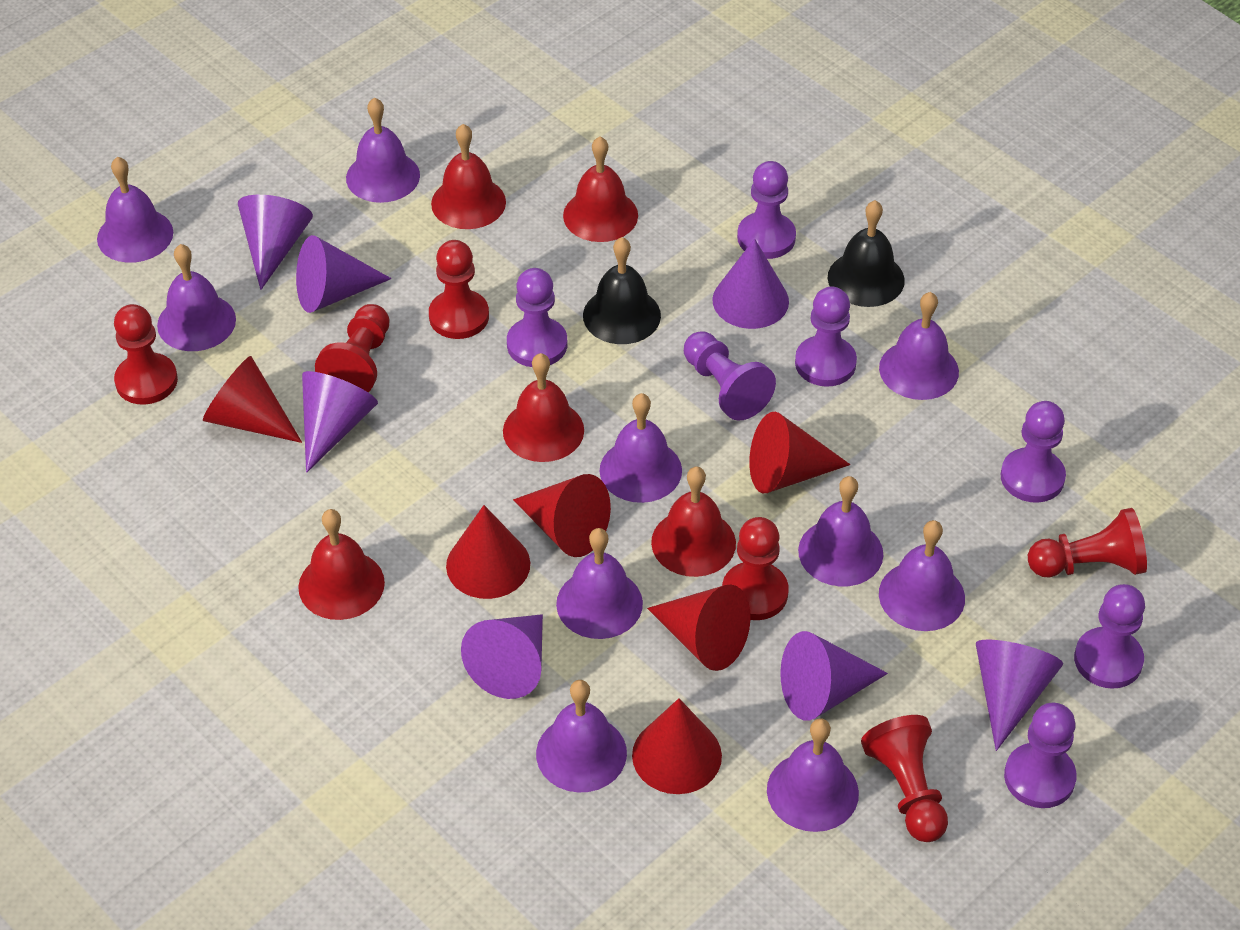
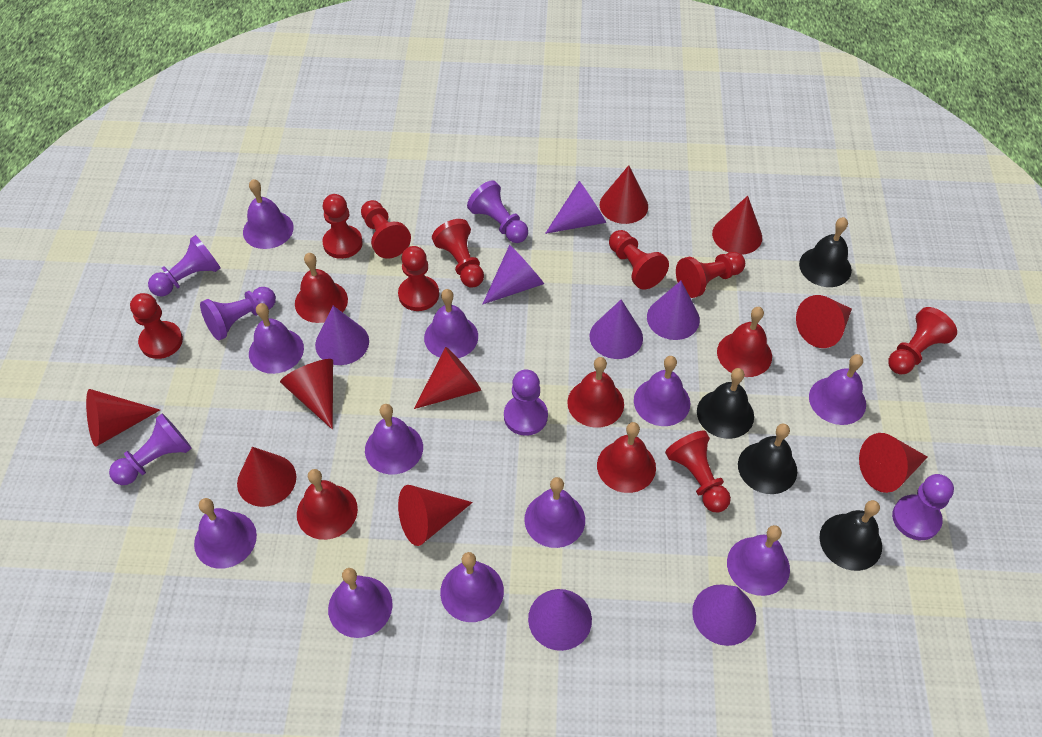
black bell: 2 -> 4
purple bell: 10 -> 11
purple pawn: 7 -> 6
red cone: 6 -> 9
red pawn: 6 -> 9

